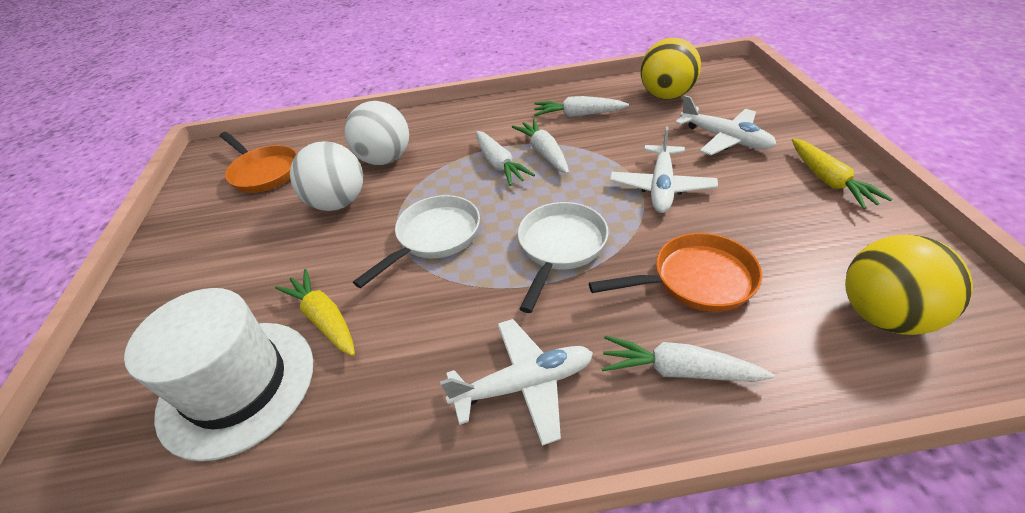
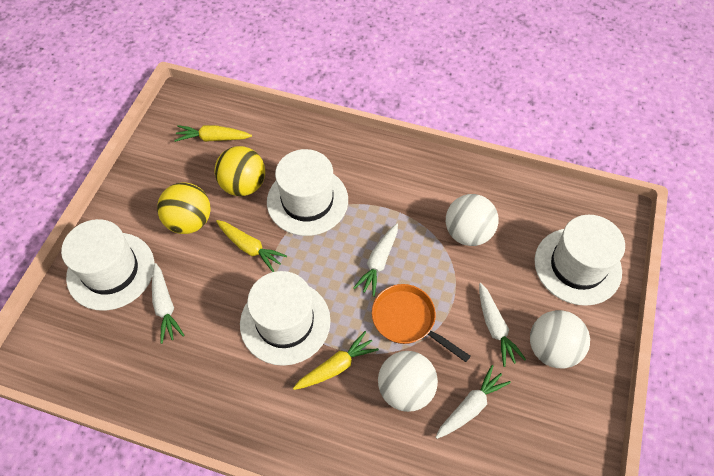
orange pan: 2 -> 1
white ball: 2 -> 3
white hat: 1 -> 4
white pan: 2 -> 0
white plane: 3 -> 0
yellow carrot: 2 -> 3

